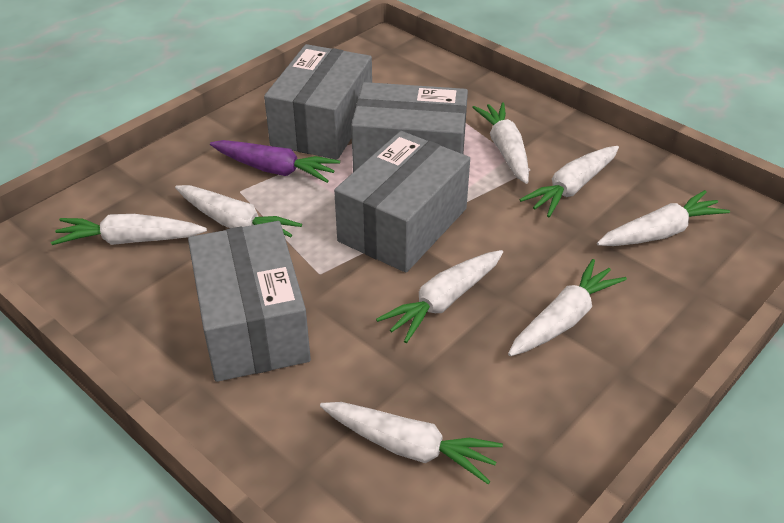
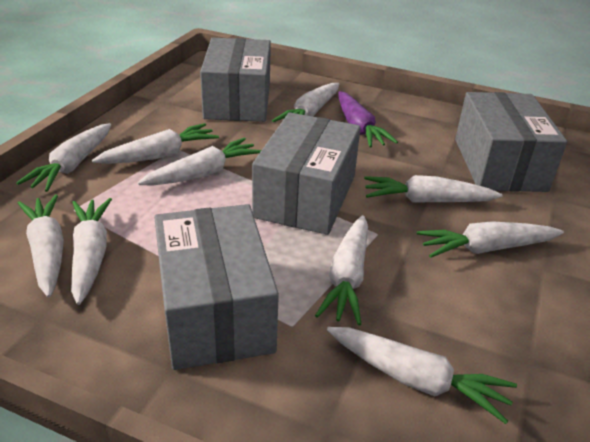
white carrot: 8 -> 10

